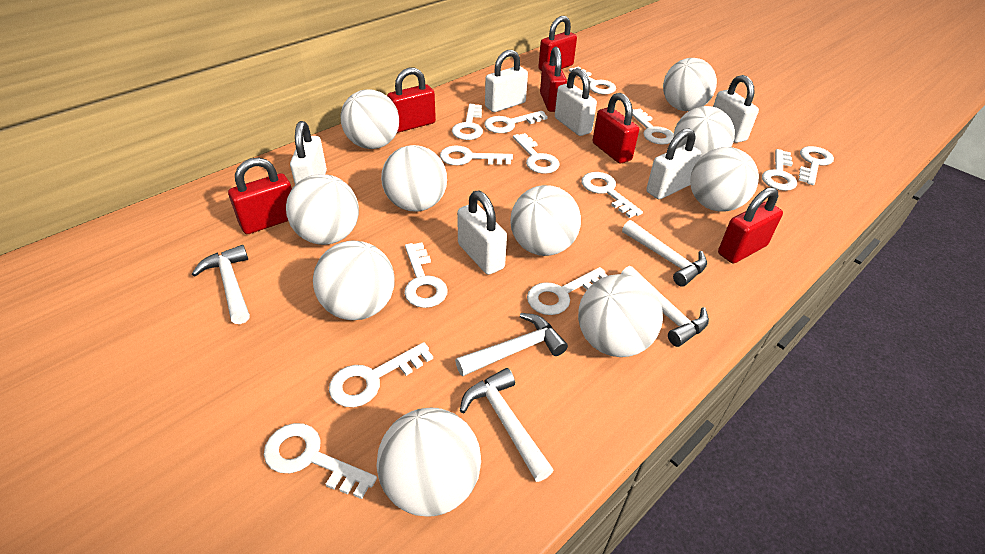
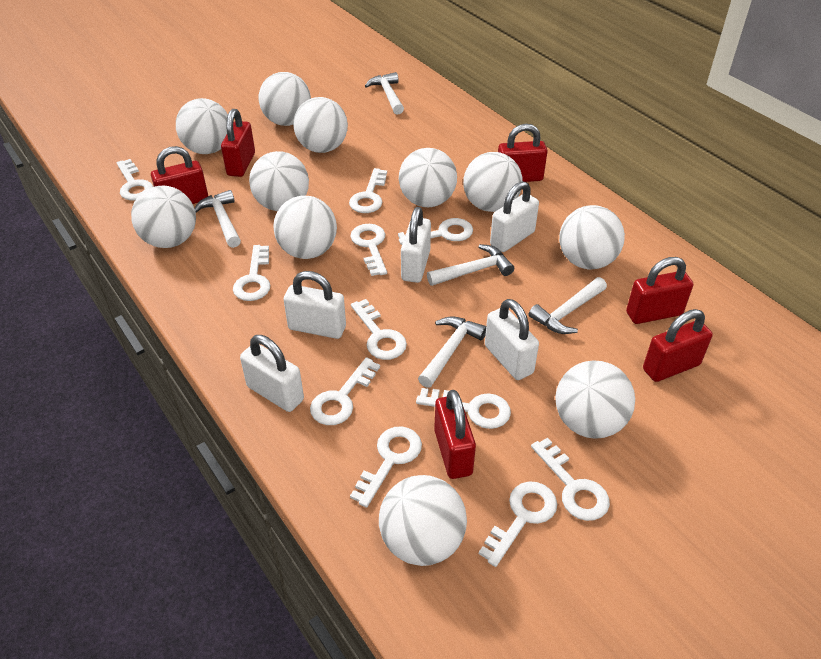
white ball: 10 -> 11
white key: 13 -> 11
white padlock: 6 -> 5

